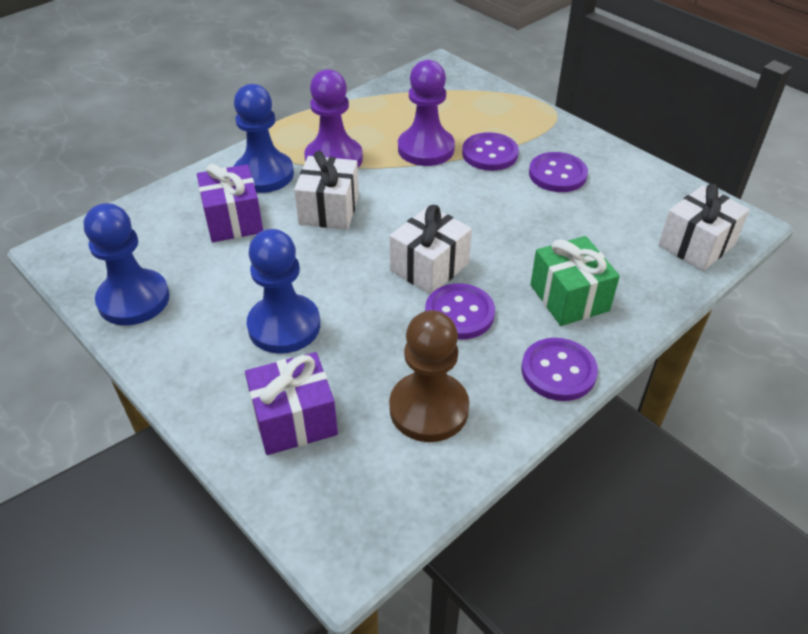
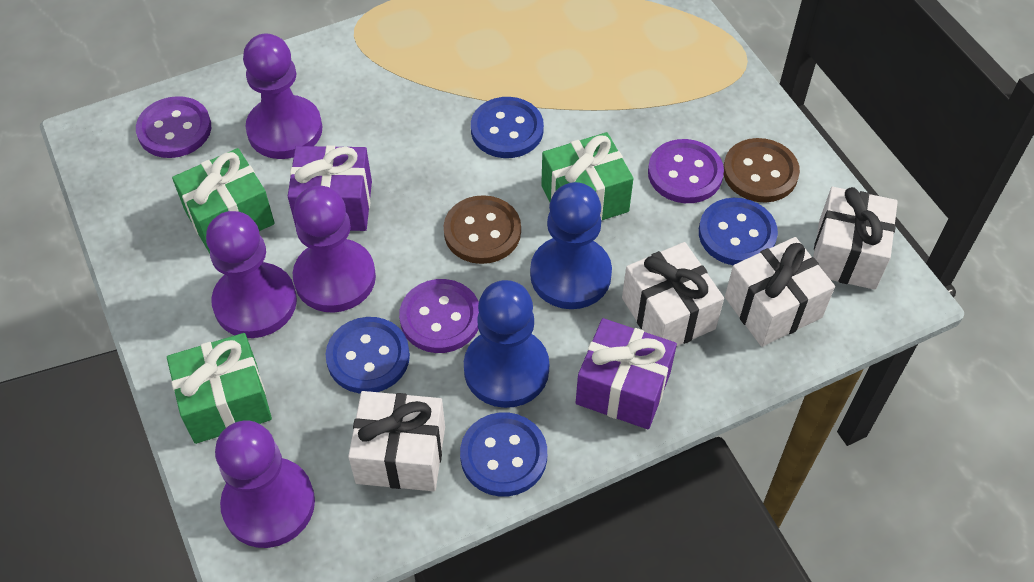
blue button: 0 -> 4
blue pawn: 3 -> 2
brown button: 0 -> 2
brown pawn: 1 -> 0
green gift: 1 -> 3
purple button: 4 -> 3
purple pawn: 2 -> 4
white gift: 3 -> 4

